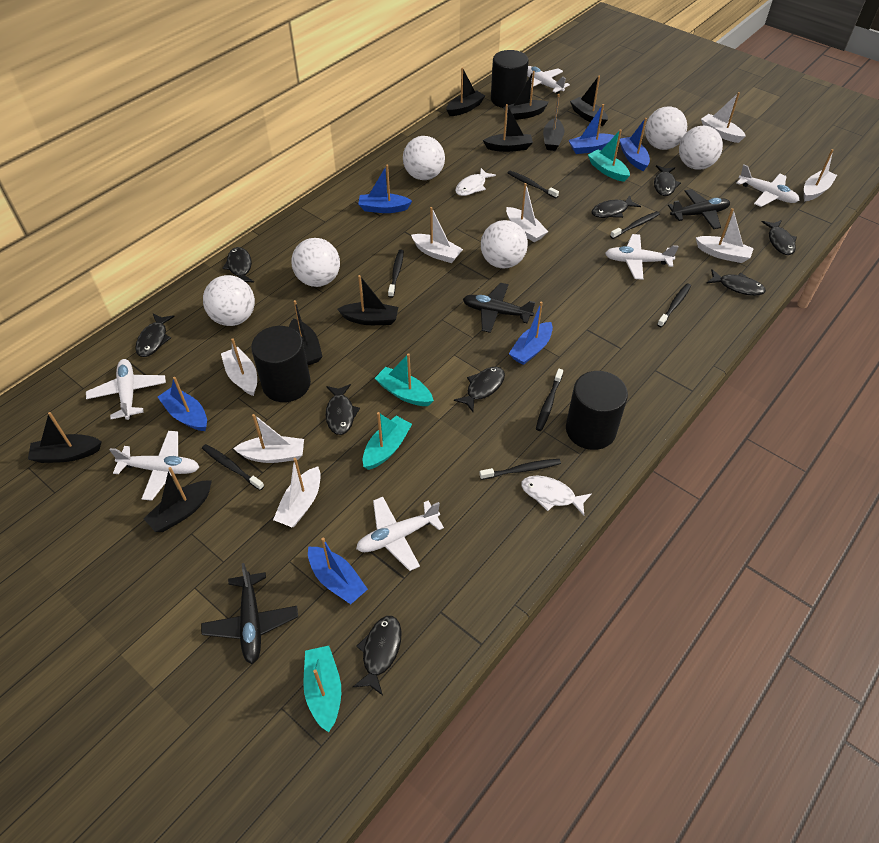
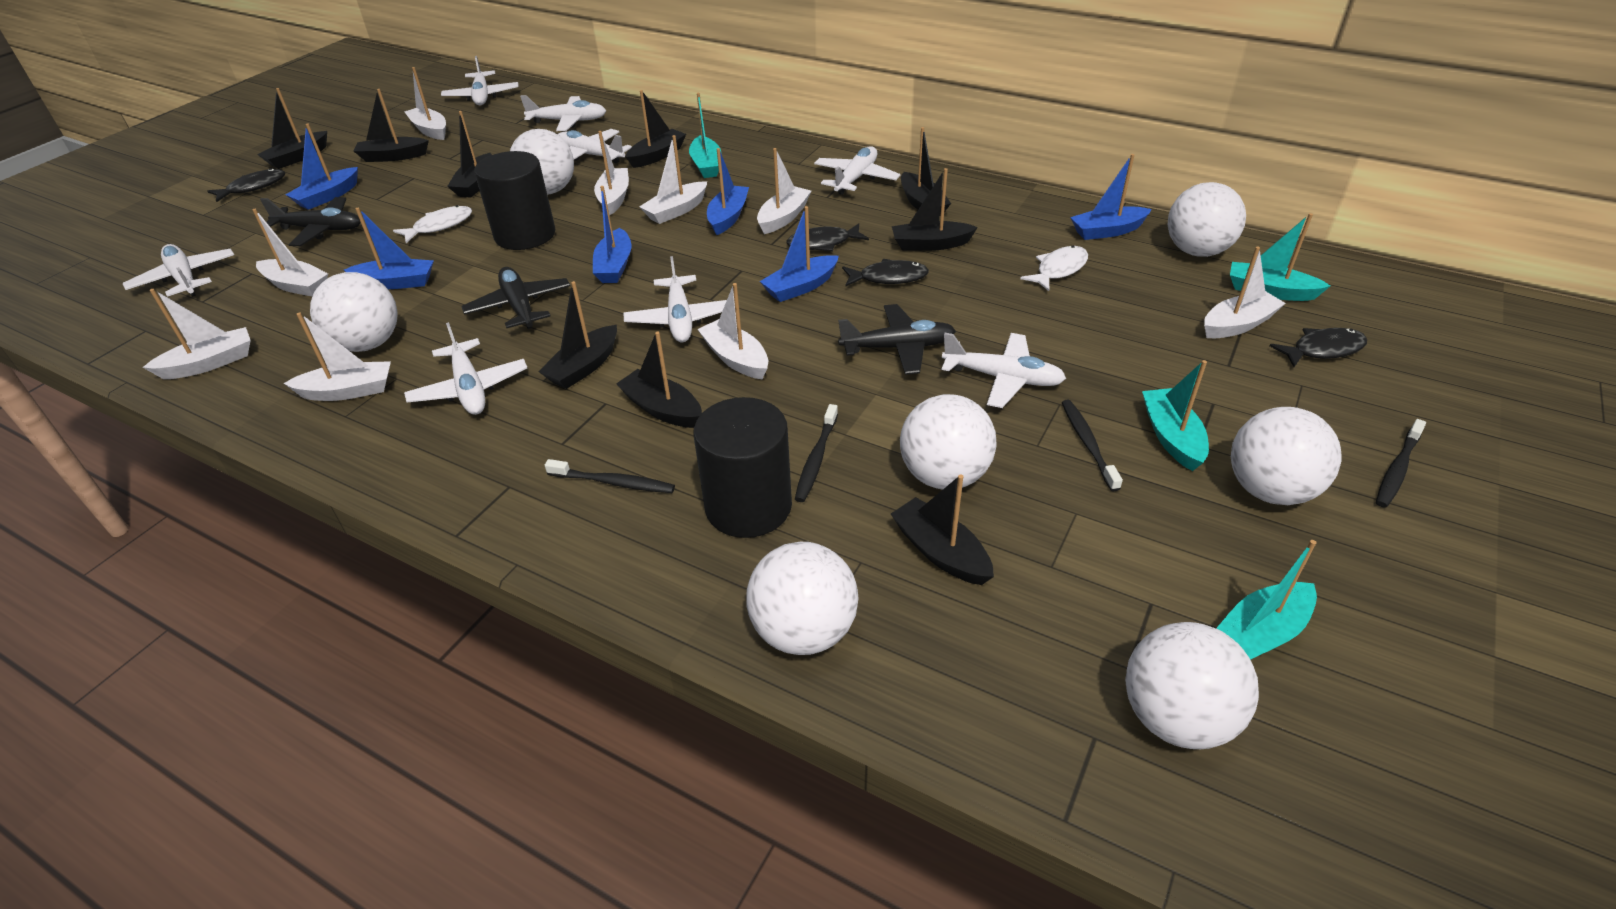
black cylinder: 3 -> 2
black fish: 9 -> 4
black toothbrush: 7 -> 4
white ball: 6 -> 7
white boat: 8 -> 9
white plane: 6 -> 8

